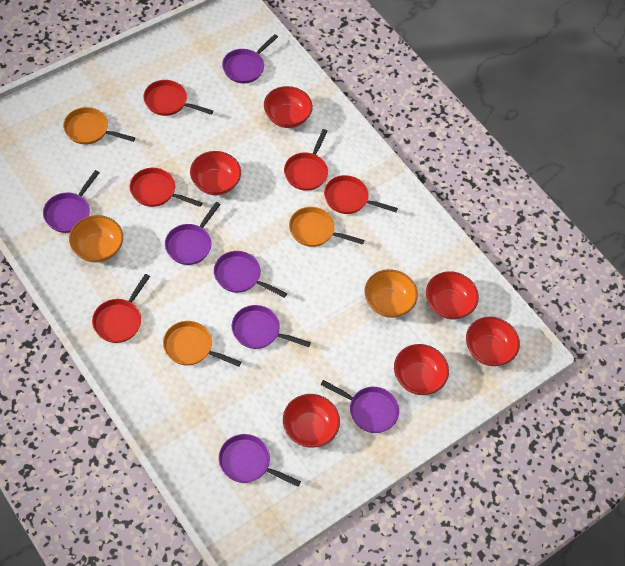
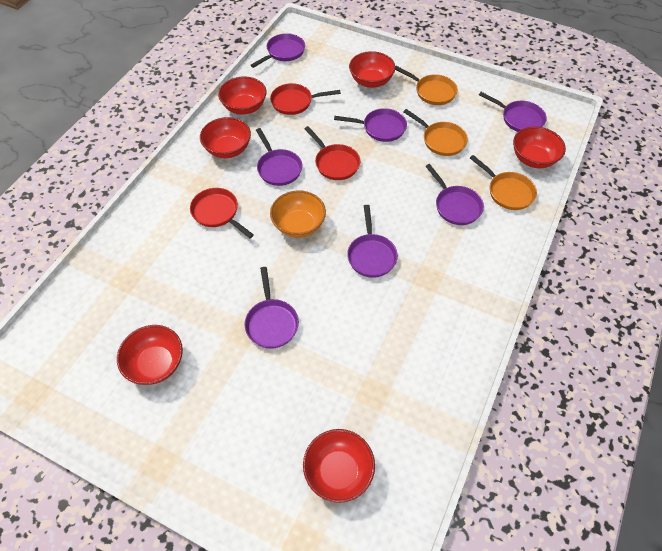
orange bowl: 2 -> 1
red pan: 5 -> 3

